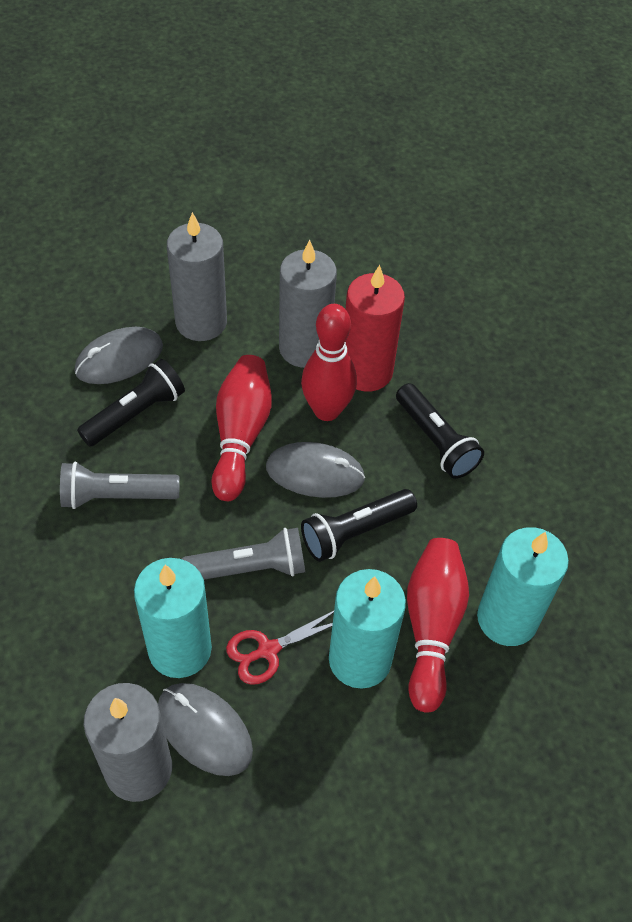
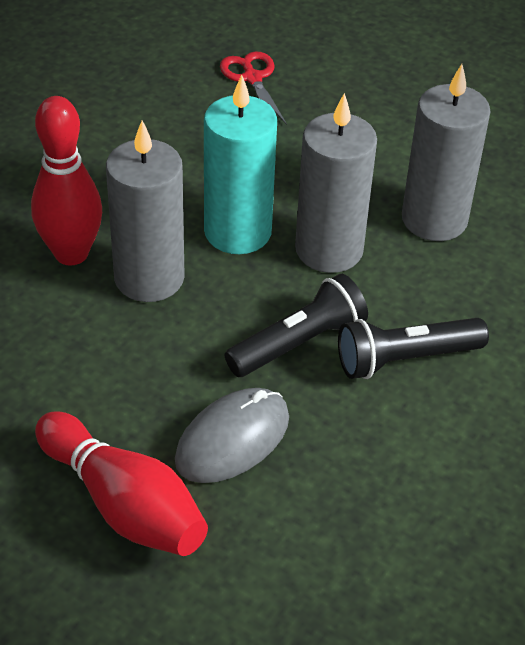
black flashlight: 3 -> 2
grey flashlight: 2 -> 0
grey mouse: 3 -> 1
red bowling pin: 3 -> 2
red candle: 1 -> 0
turquoise candle: 3 -> 1

